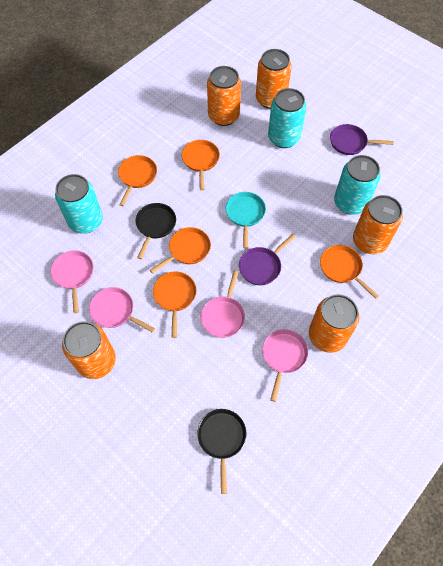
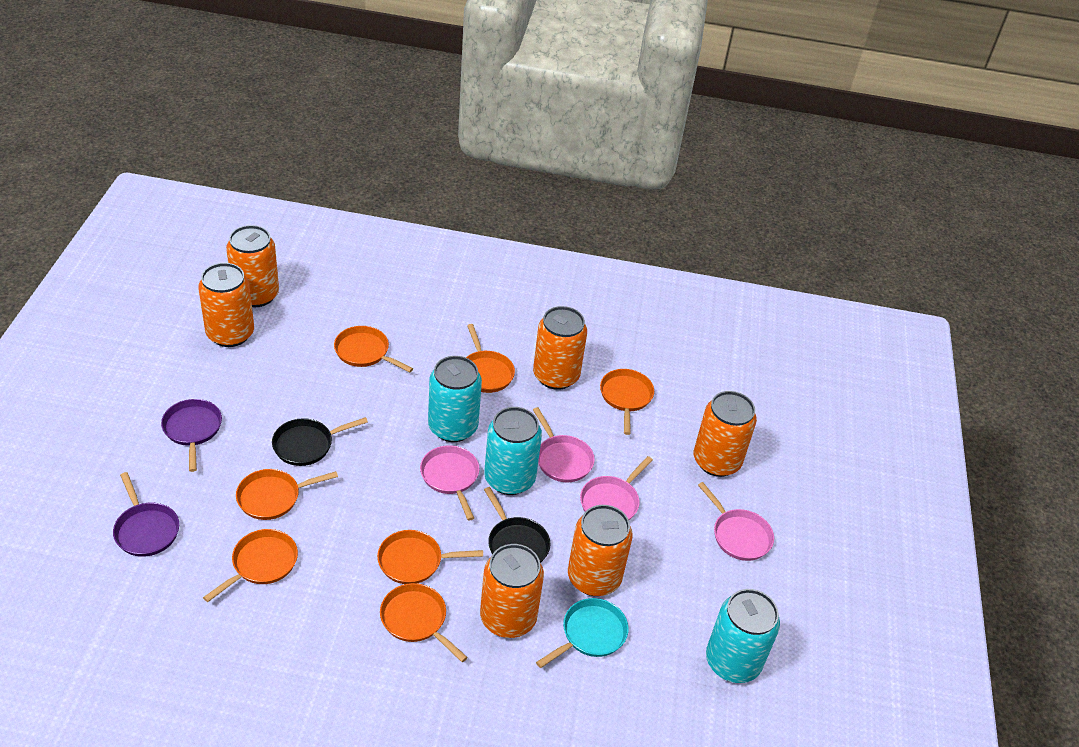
orange can: 5 -> 6
orange pan: 5 -> 7

